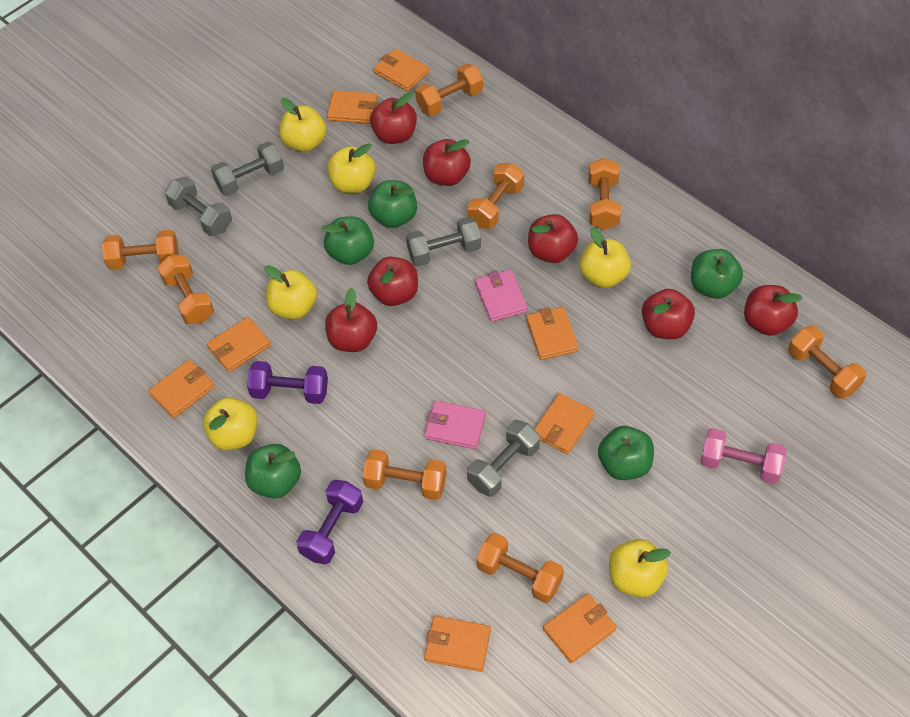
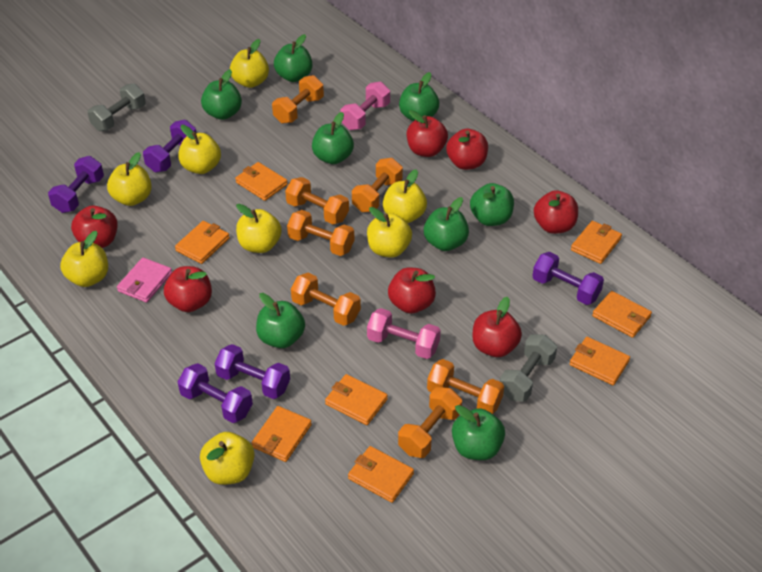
green apple: 5 -> 8
grey dumbbell: 4 -> 2
orange dumbbell: 8 -> 7
pink dumbbell: 1 -> 2
pink wallet: 2 -> 1
purple dumbbell: 2 -> 5
yellow apple: 6 -> 8

